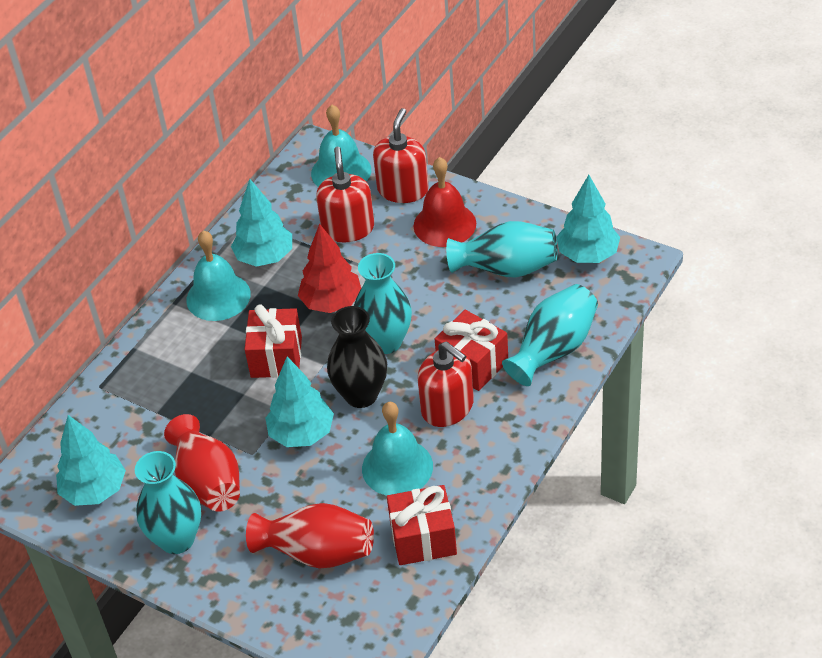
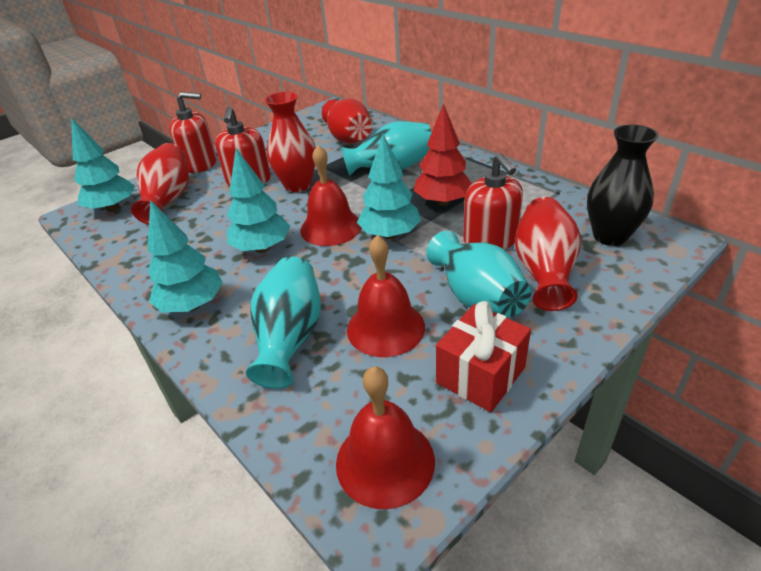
red bell: 1 -> 3
red gift: 3 -> 1
red vase: 2 -> 4
turquoise bell: 3 -> 0
turquoise vase: 4 -> 3

